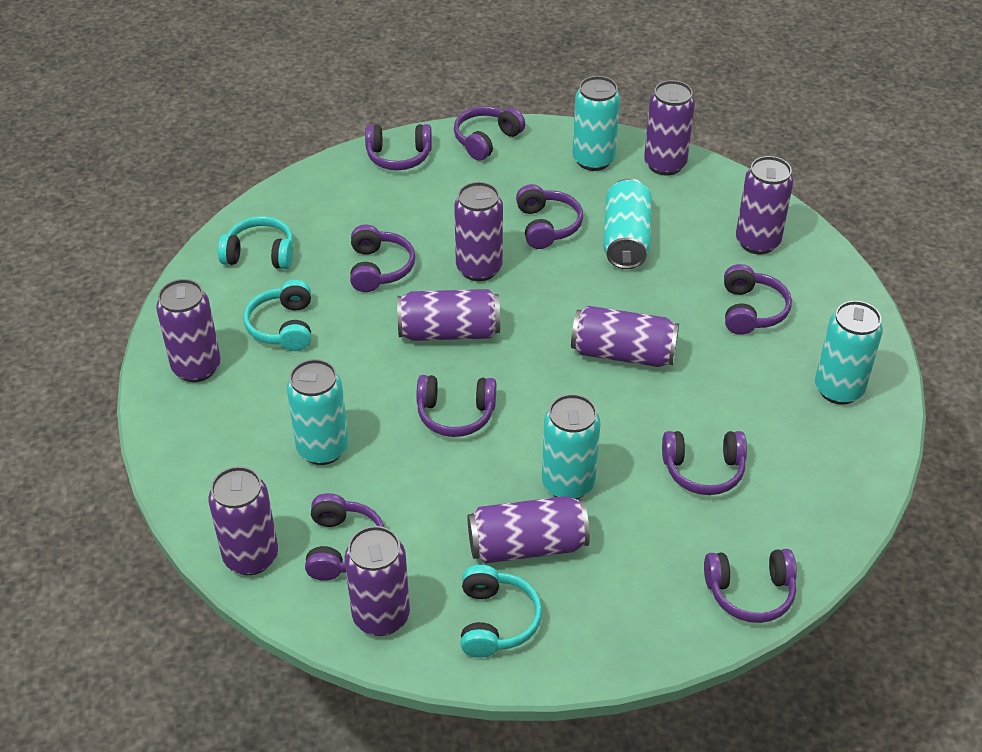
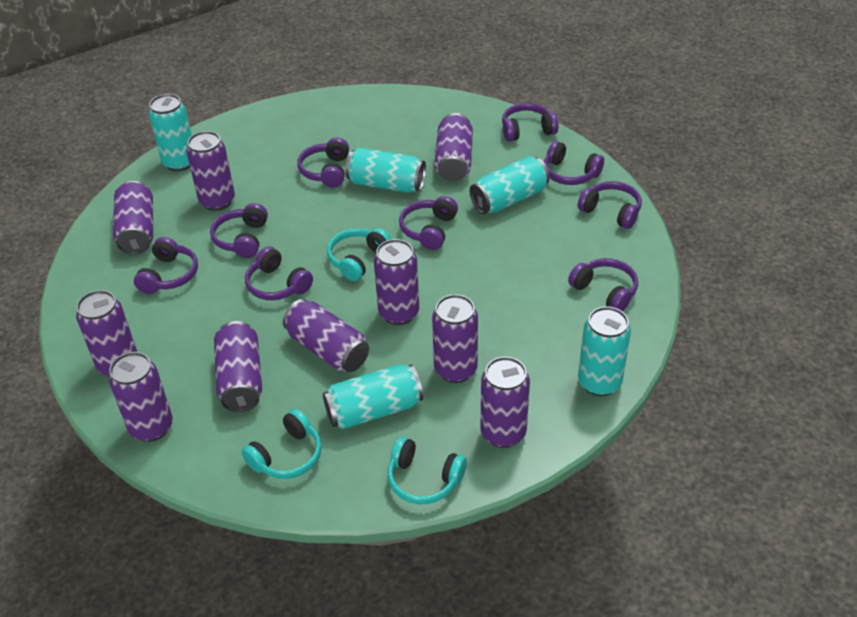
purple can: 9 -> 10

